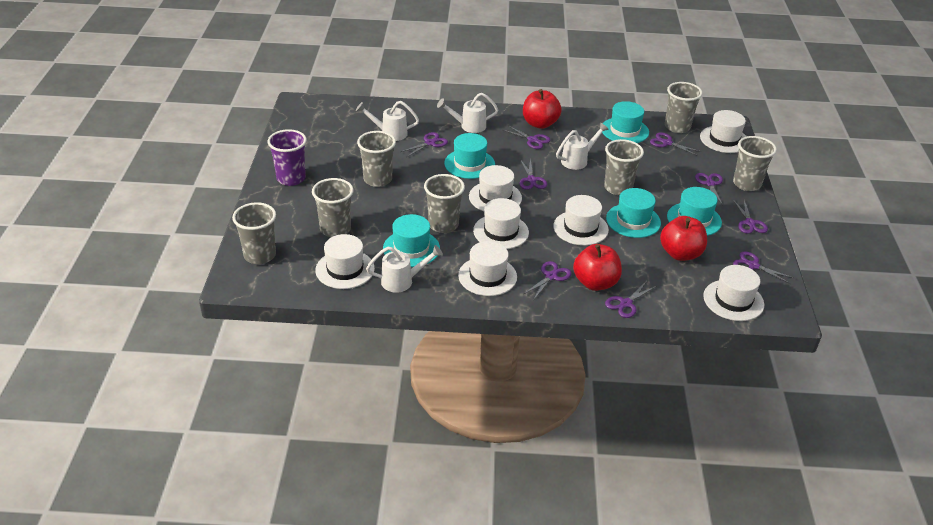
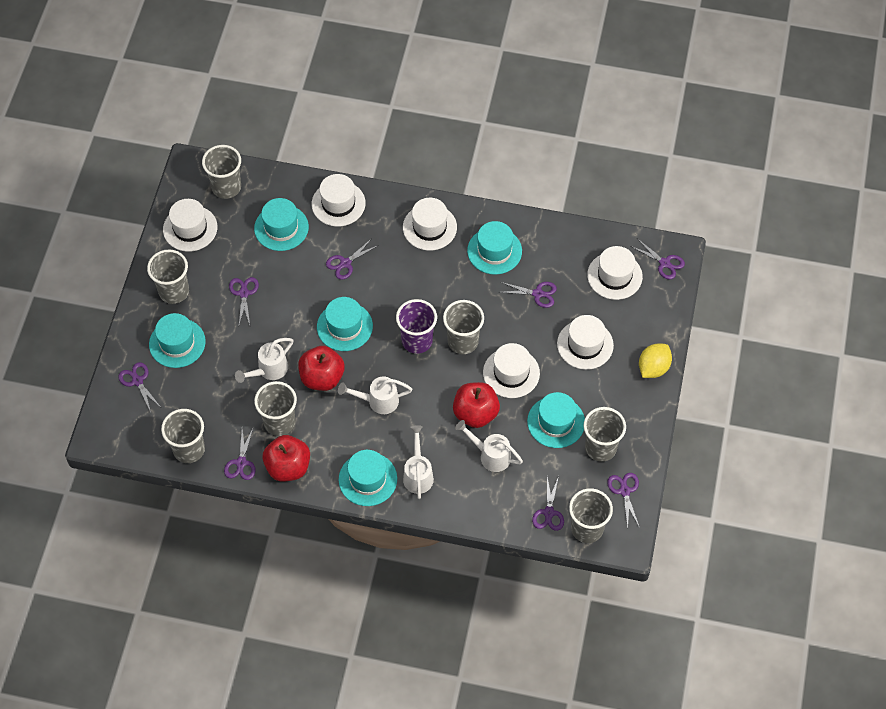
purple scissors: 9 -> 8
turquoise hat: 5 -> 6
white hat: 7 -> 6
yellow lemon: 0 -> 1

